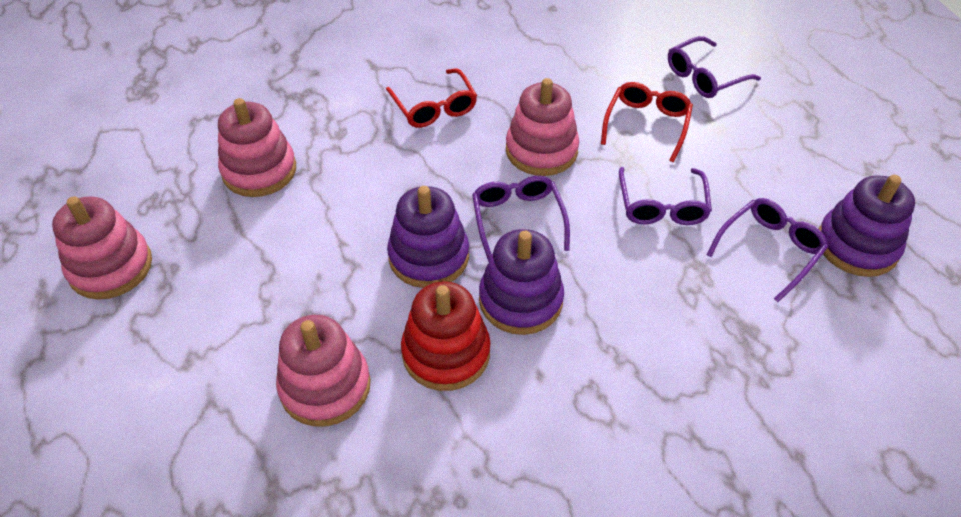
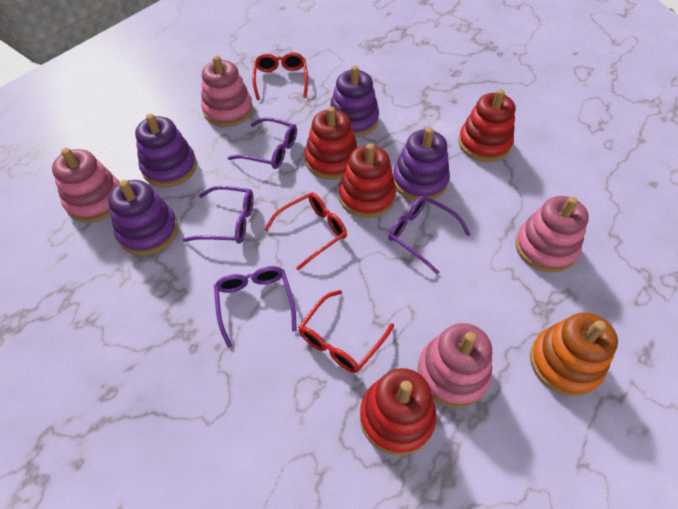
orange stacking toy: 0 -> 1
purple stacking toy: 3 -> 4
red glasses: 2 -> 3
red stacking toy: 1 -> 4

